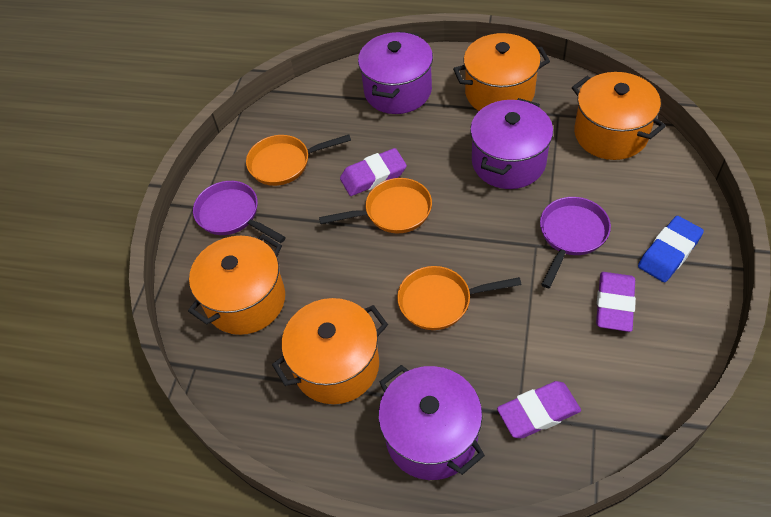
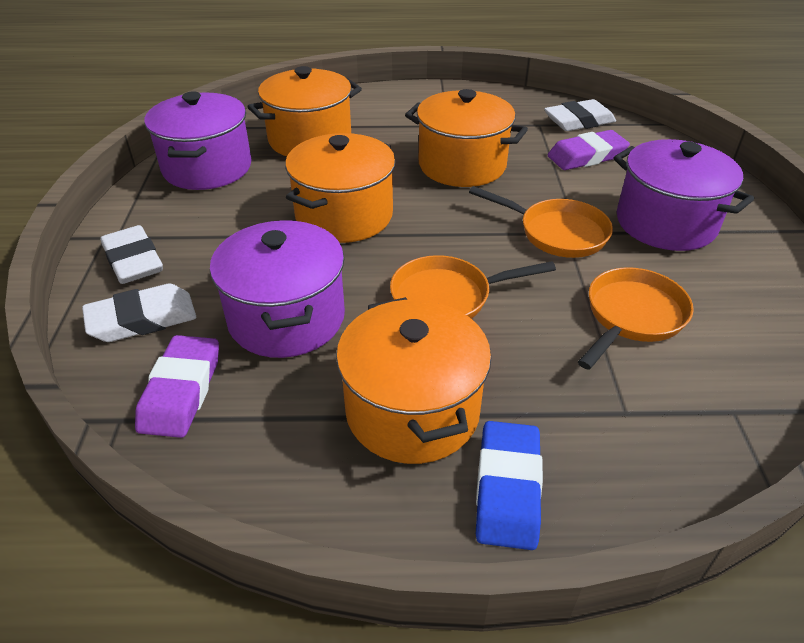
purple eraser: 3 -> 2
purple pan: 2 -> 0
white eraser: 0 -> 3

